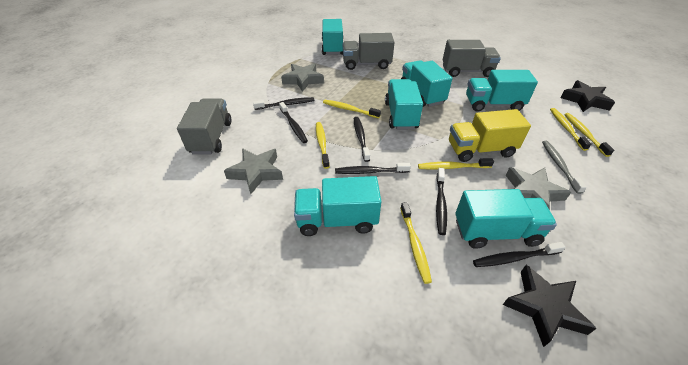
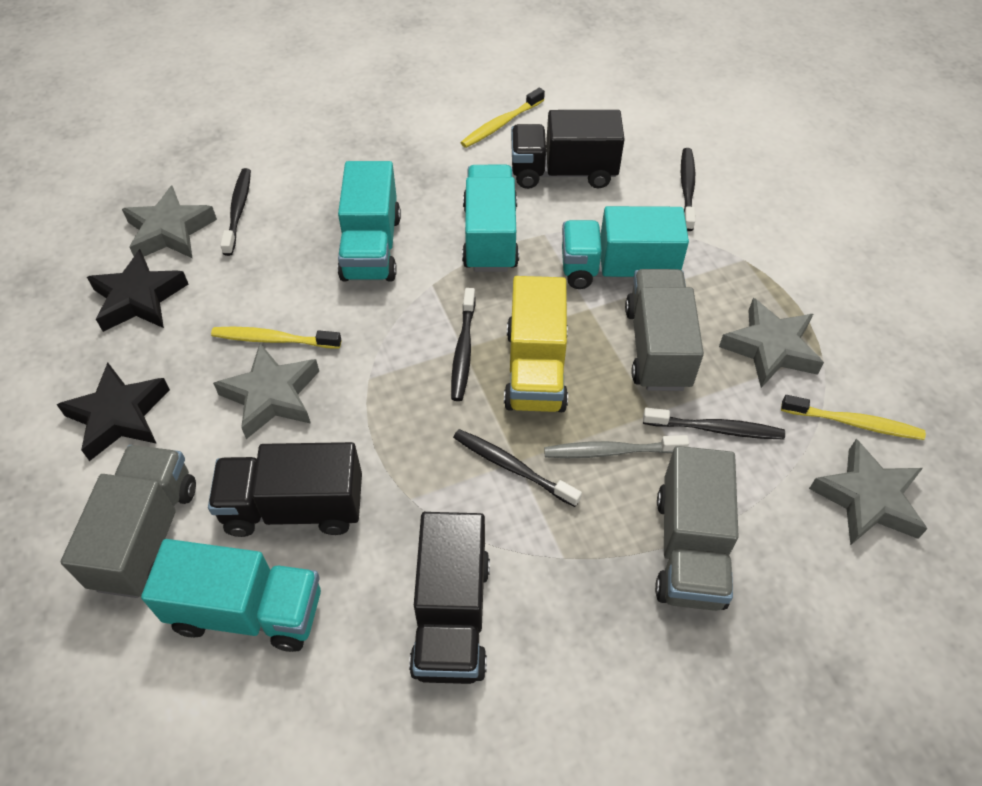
black toothbrush: 6 -> 5
black truck: 0 -> 3
grey star: 3 -> 4
turquoise truck: 6 -> 4
yellow toothbrush: 6 -> 3

